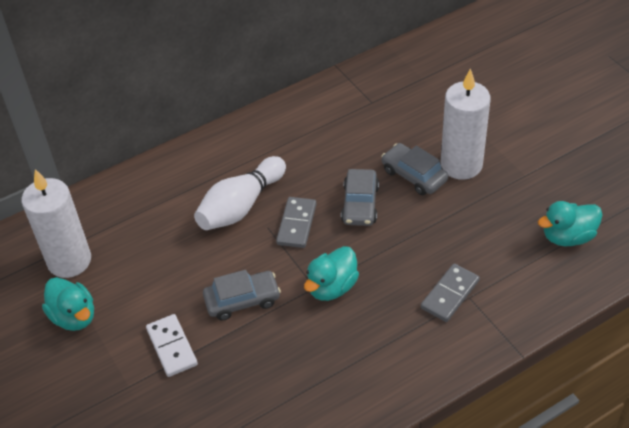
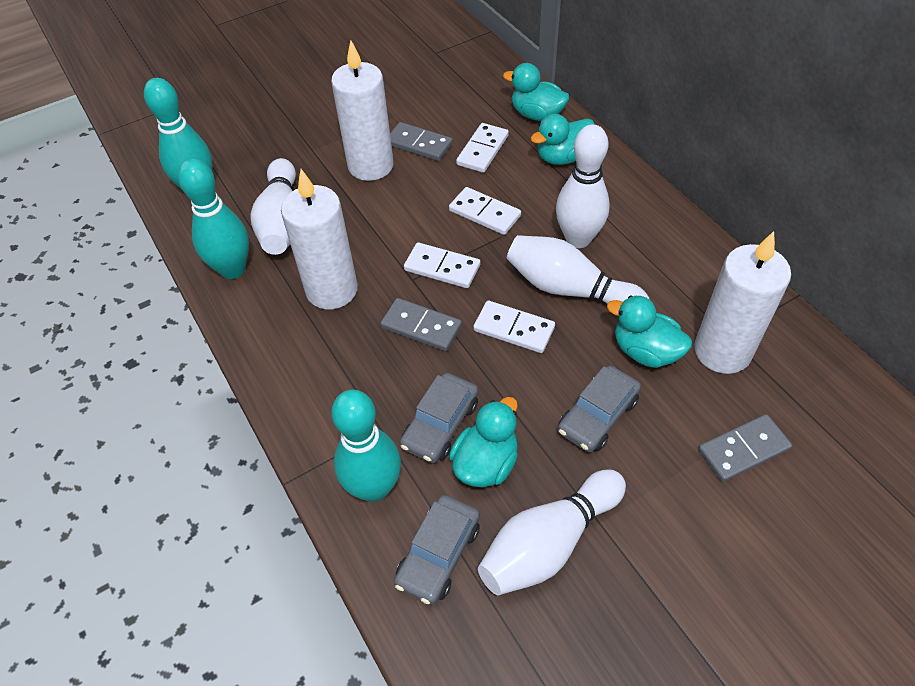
grey domino: 2 -> 3
turquoise bowling pin: 0 -> 3
turquoise duck: 3 -> 4
white bowling pin: 1 -> 4
white candle: 2 -> 3
white domino: 1 -> 4

